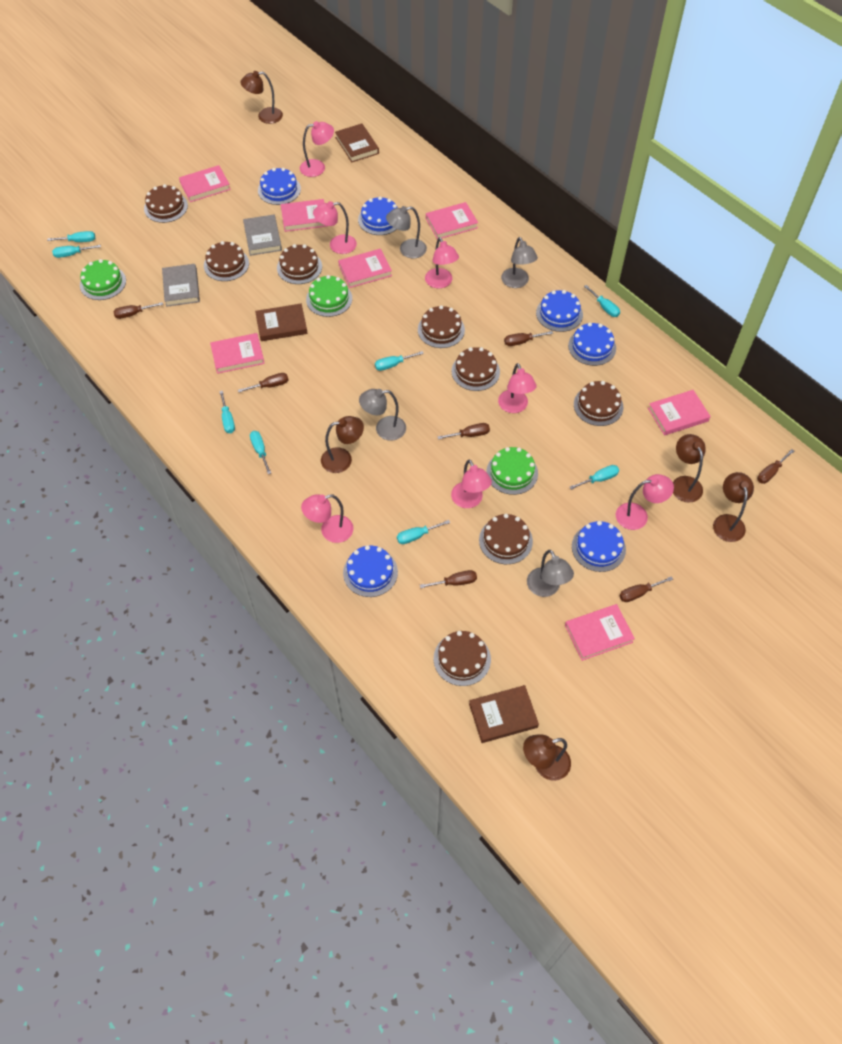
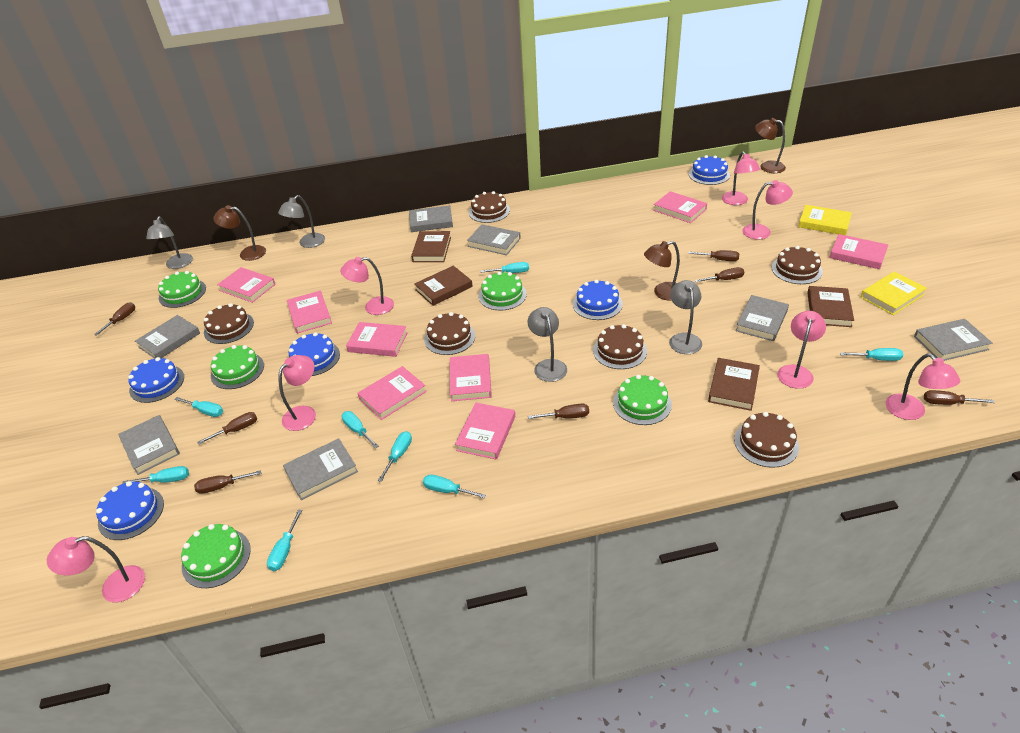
blue cake: 6 -> 5
brown book: 3 -> 4
brown cake: 8 -> 6
brown lamp: 5 -> 3
green cake: 3 -> 5
grey book: 2 -> 7
pink book: 7 -> 8
yellow book: 0 -> 2

